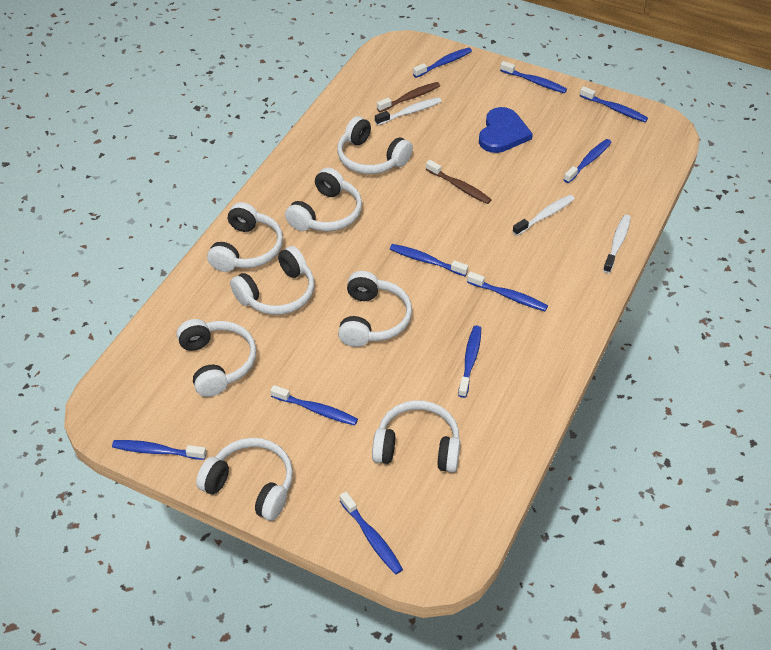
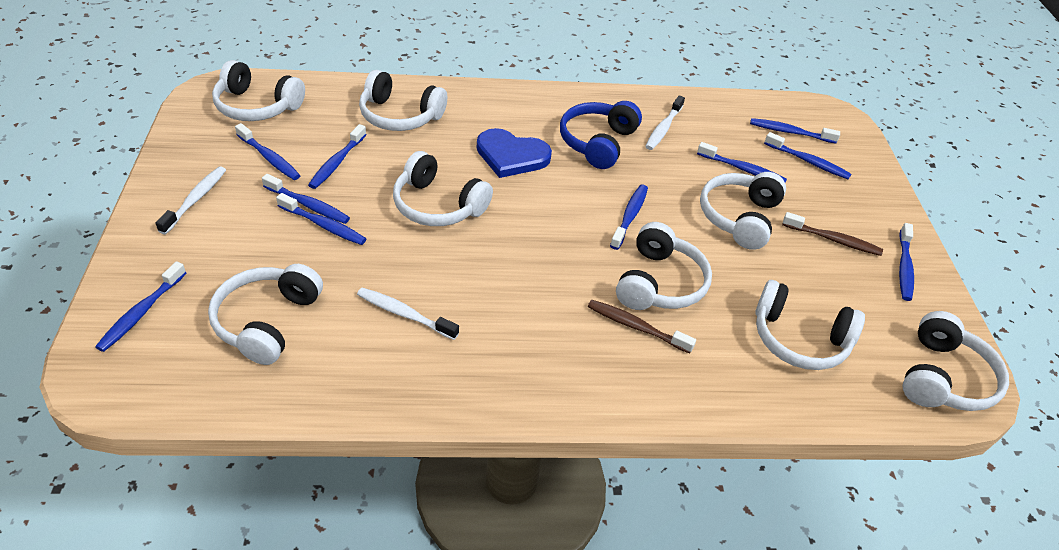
blue headphones: 0 -> 1

